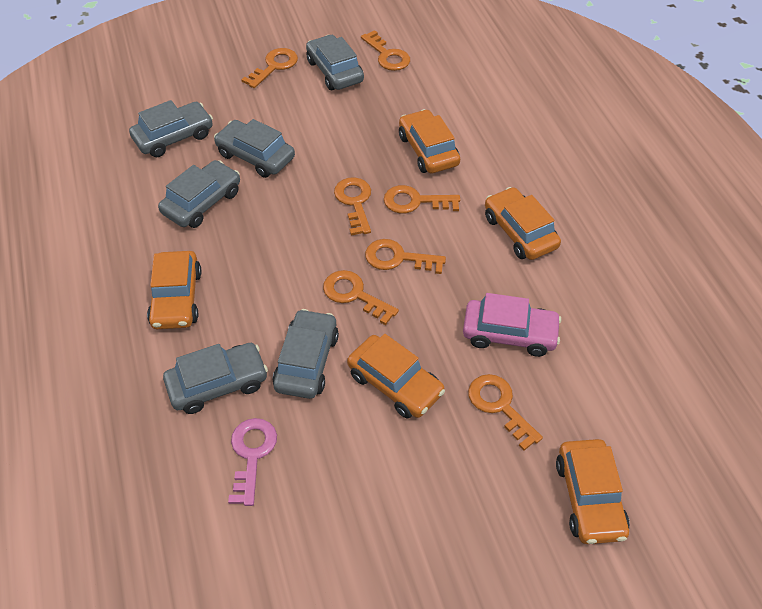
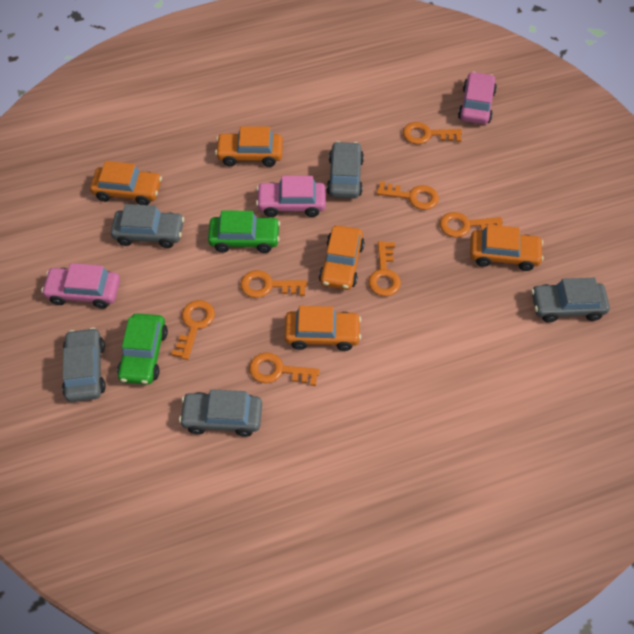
green car: 0 -> 2
grey car: 6 -> 5
pink car: 1 -> 3
pink key: 1 -> 0

